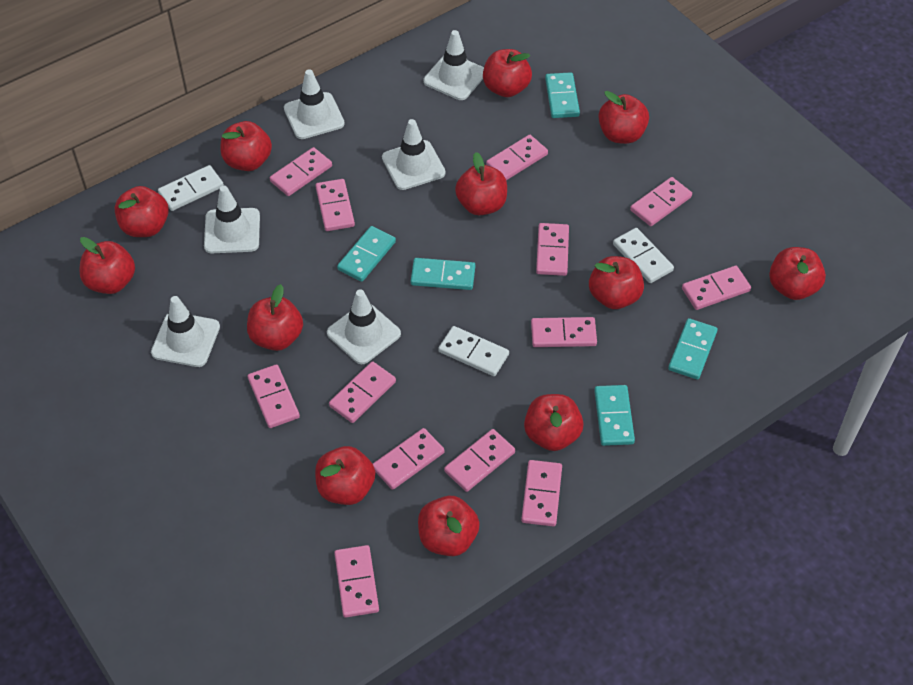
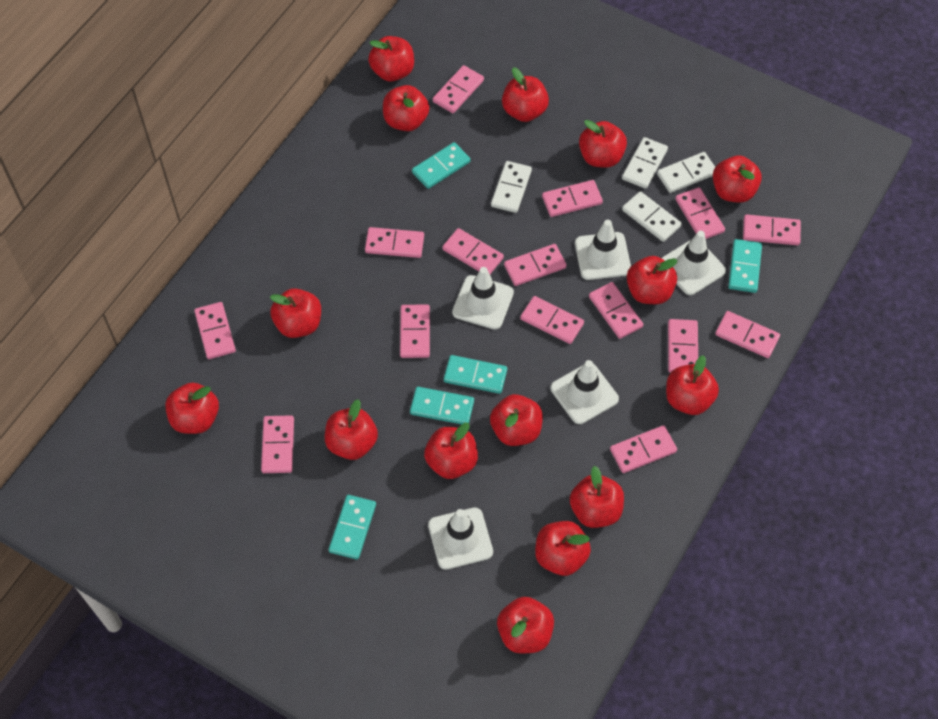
pink domino: 13 -> 15
red apple: 12 -> 15
white domino: 3 -> 4
white traffic cone: 6 -> 5

